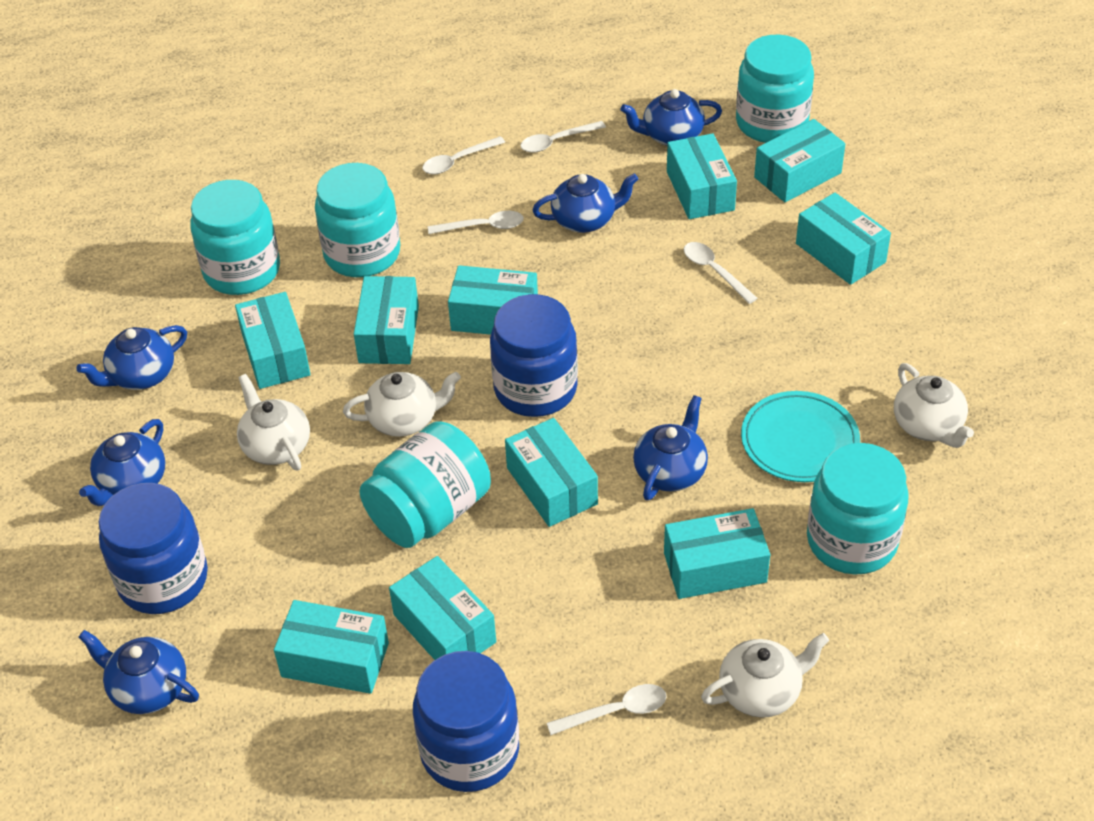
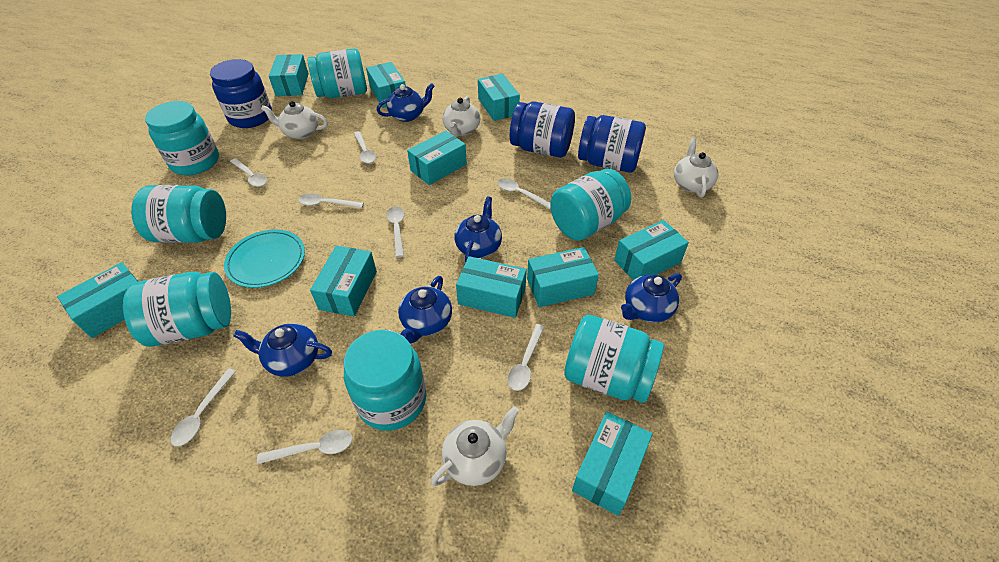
blue teapot: 6 -> 5
turquoise jar: 5 -> 7
white spoon: 5 -> 8

